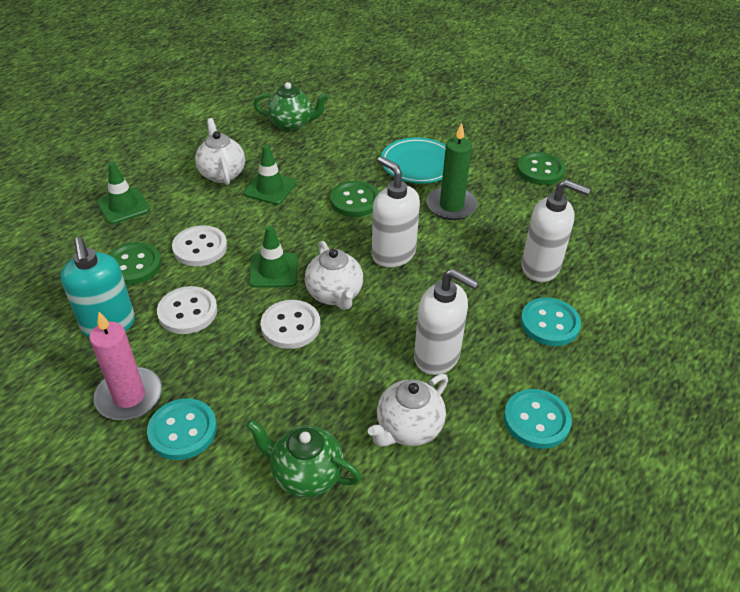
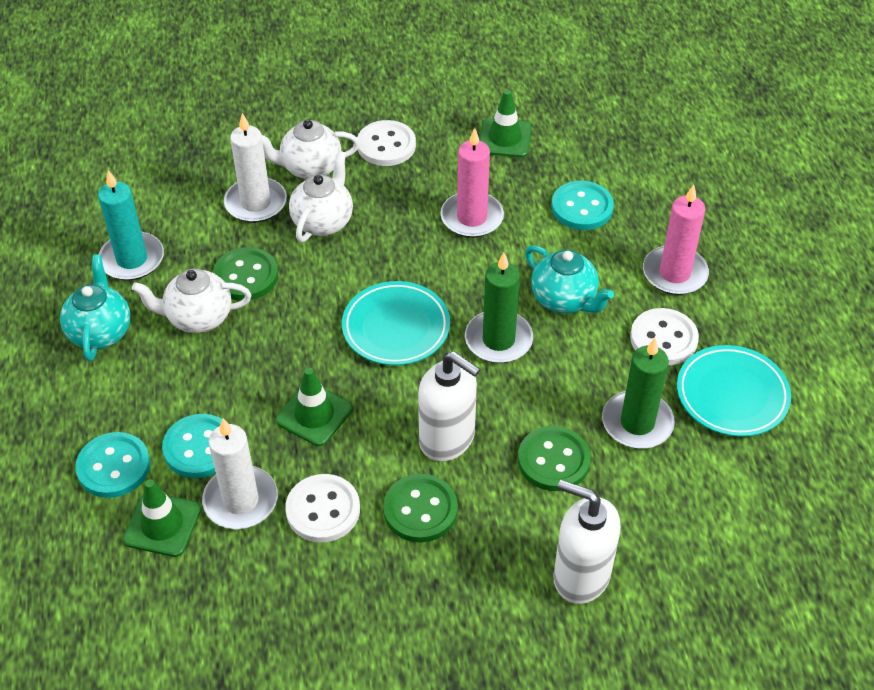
green candle: 1 -> 2
green teapot: 2 -> 0
pink candle: 1 -> 2
turquoise candle: 0 -> 1
turquoise plate: 1 -> 2
turquoise soap dispenser: 1 -> 0
turquoise teapot: 0 -> 2
white candle: 0 -> 2
white soap dispenser: 3 -> 2

